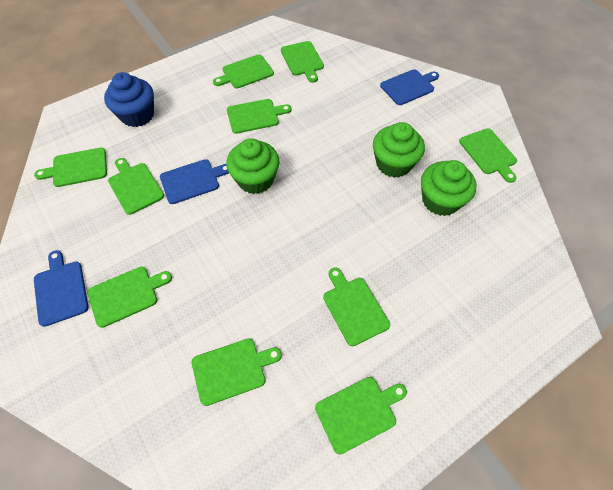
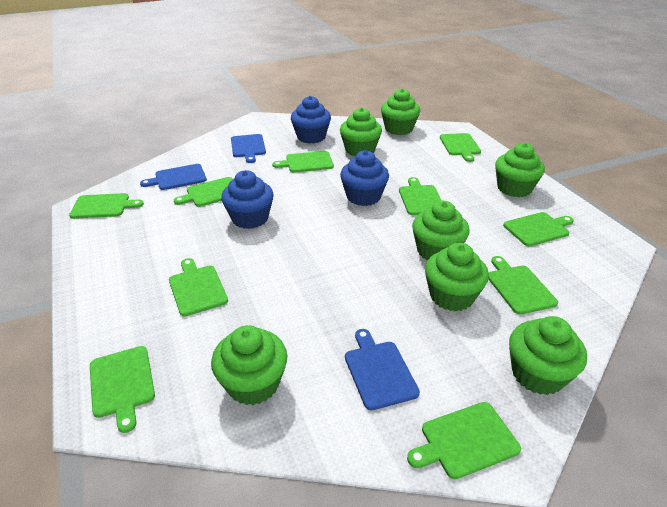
blue cupcake: 1 -> 3
green cupcake: 3 -> 7

